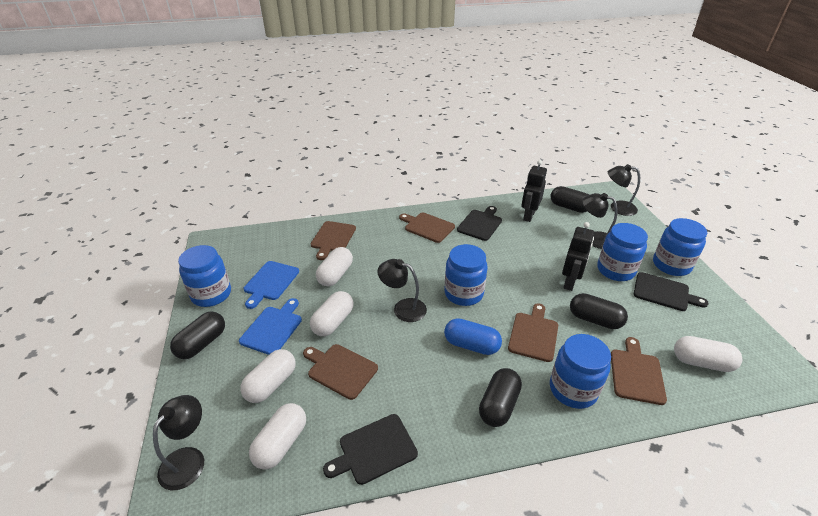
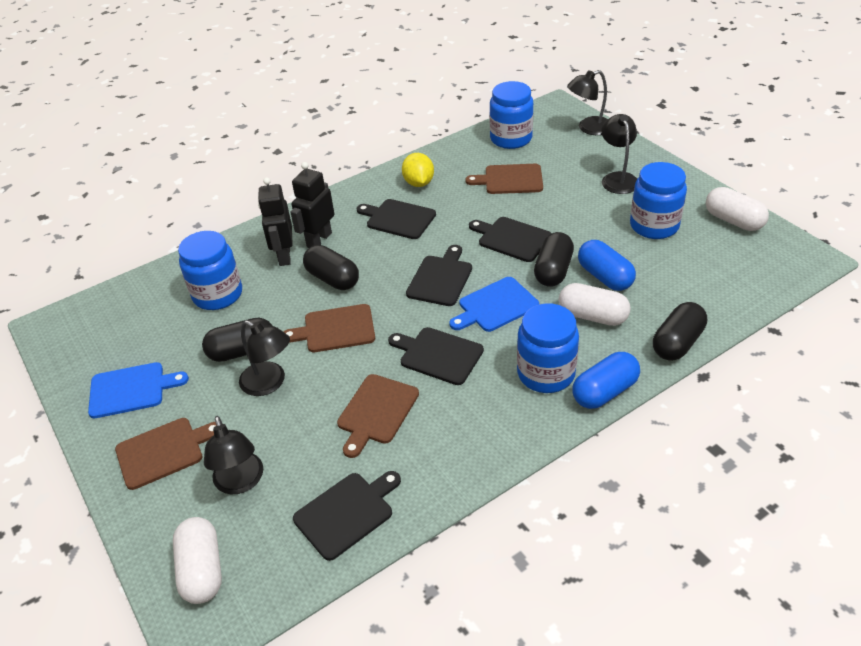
black cutting board: 3 -> 5
blue capsule: 1 -> 2
blue jar: 5 -> 4
brown cutting board: 5 -> 4
white capsule: 5 -> 3
yellow lemon: 0 -> 1

